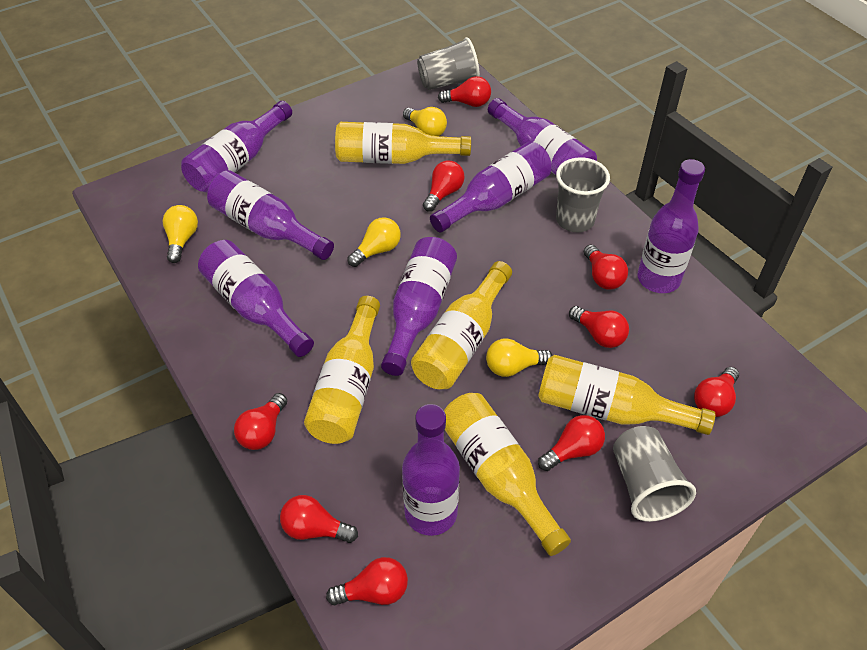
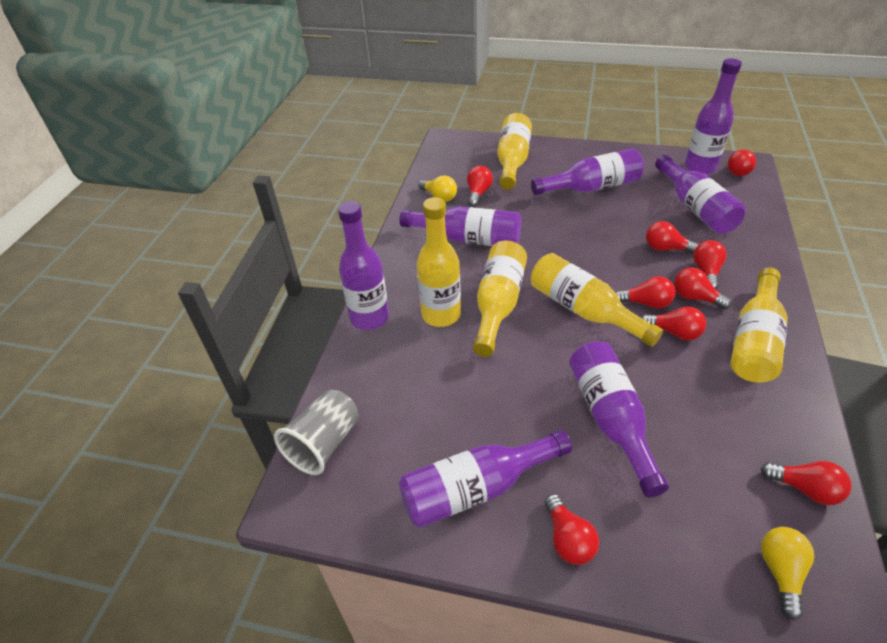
grey cup: 3 -> 1
purple bottle: 8 -> 7
yellow light bulb: 4 -> 2

